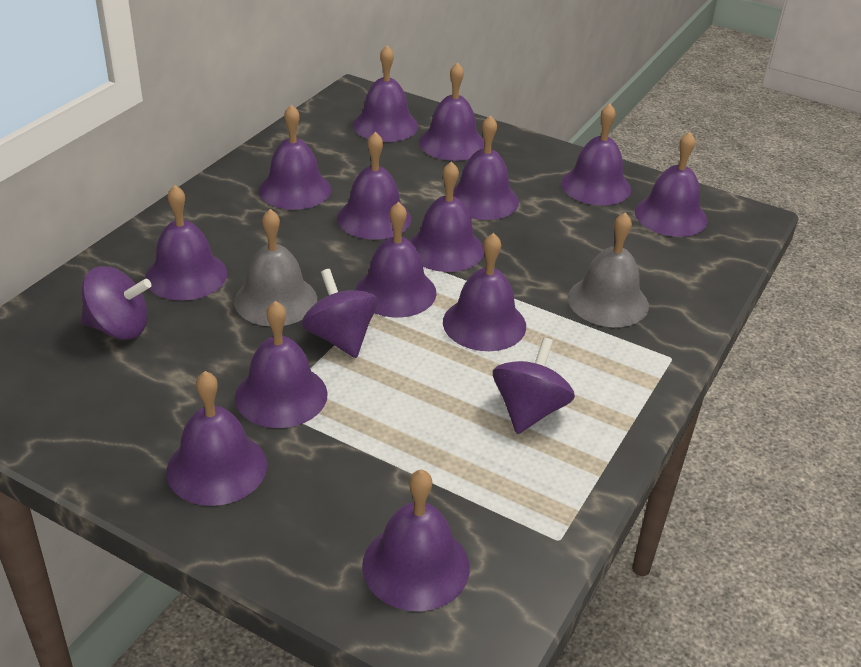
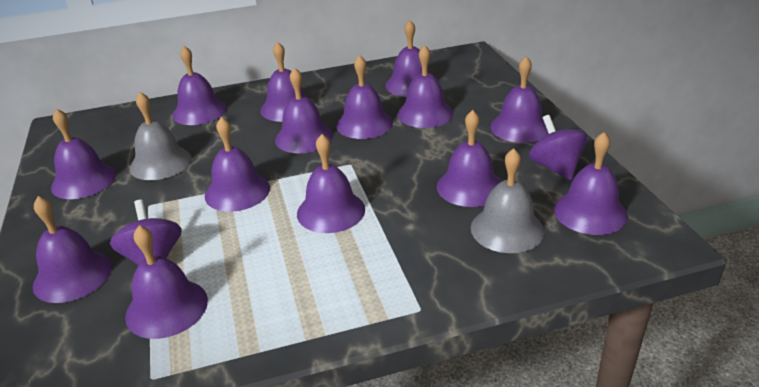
purple spinning top: 3 -> 2

